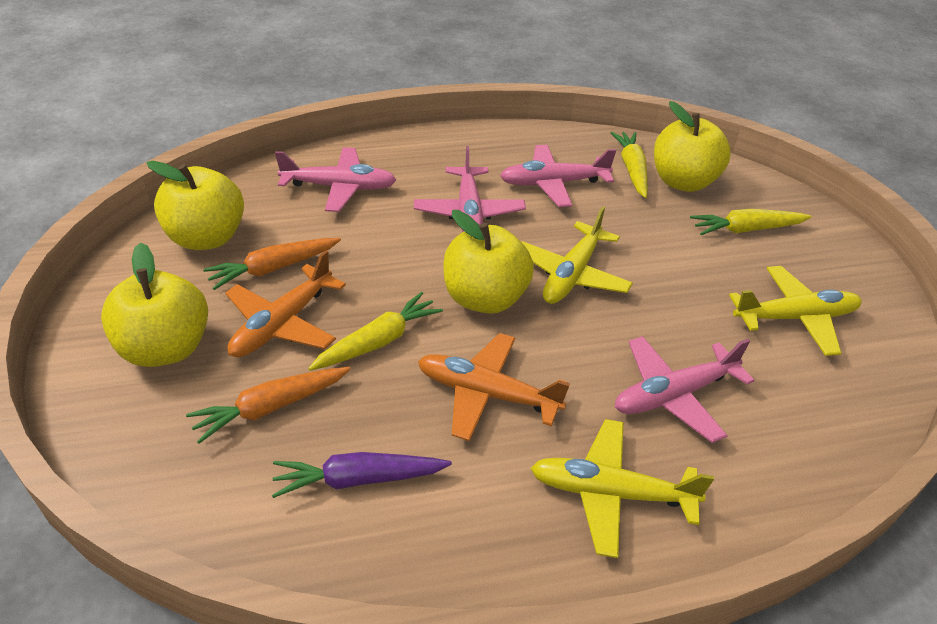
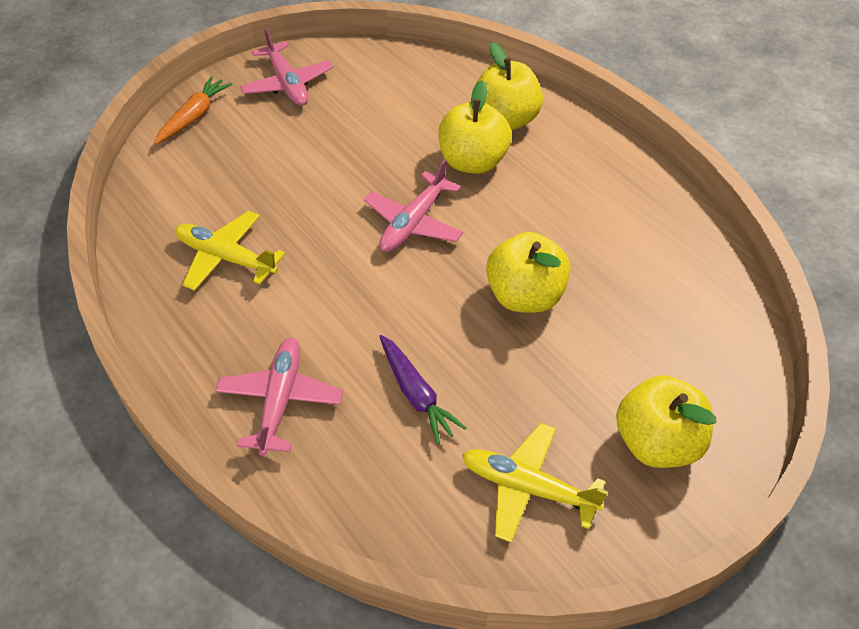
orange carrot: 2 -> 1
orange plane: 2 -> 0
pink plane: 4 -> 3
yellow carrot: 3 -> 0
yellow plane: 3 -> 2

